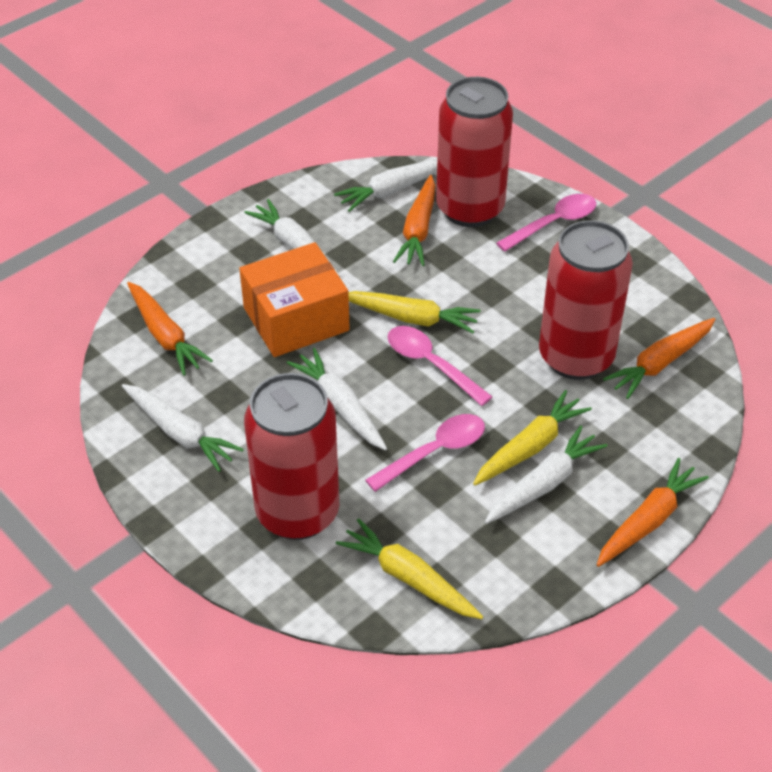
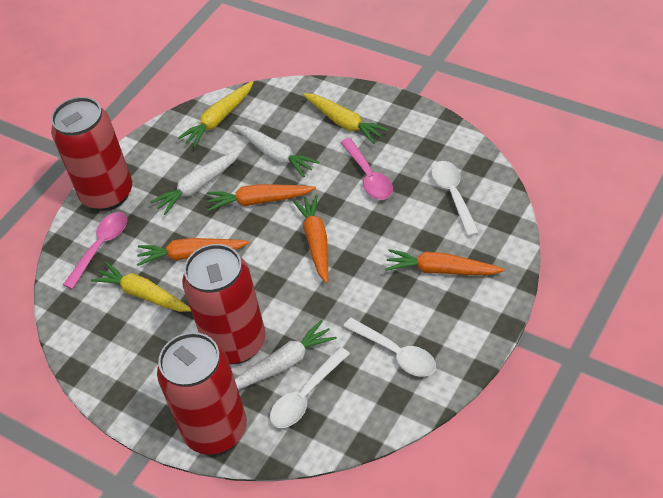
orange box: 1 -> 0
pink spoon: 3 -> 2
white carrot: 5 -> 3
white spoon: 0 -> 3

